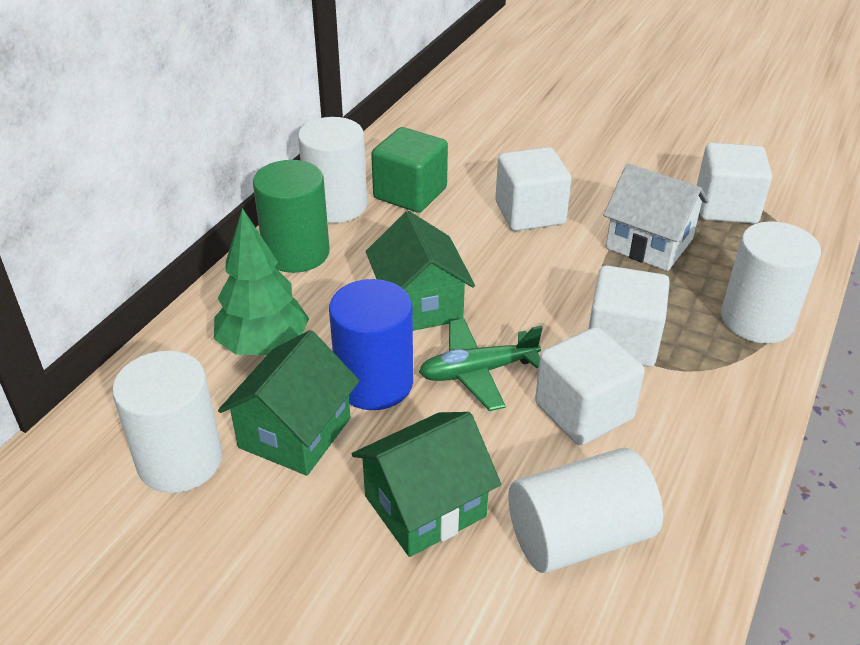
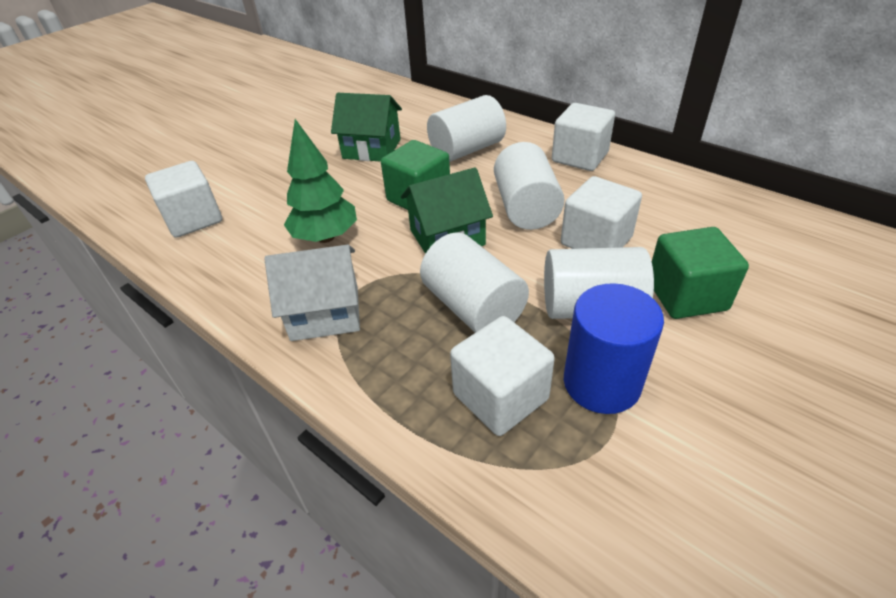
green cube: 1 -> 2
green cylinder: 1 -> 0
green house: 3 -> 2
green plane: 1 -> 0

